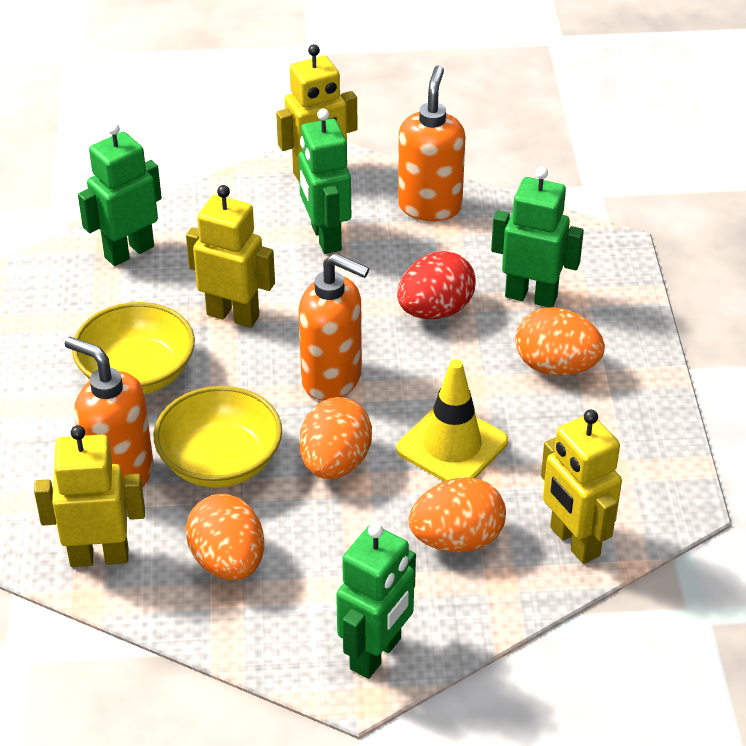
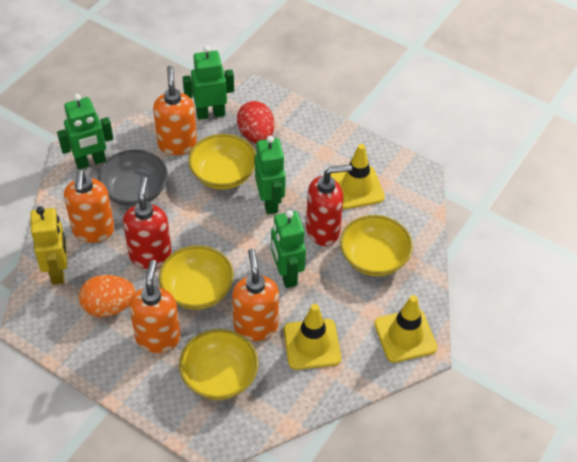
grey bowl: 0 -> 1
orange egg: 4 -> 1
orange soap dispenser: 3 -> 4
red soap dispenser: 0 -> 2
yellow bowl: 2 -> 4
yellow robot: 4 -> 1
yellow traffic cone: 1 -> 3

